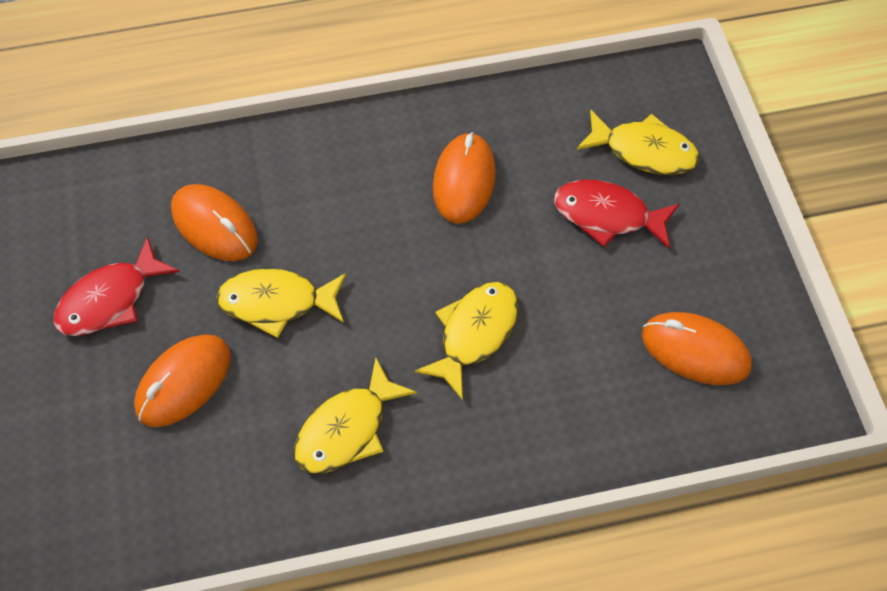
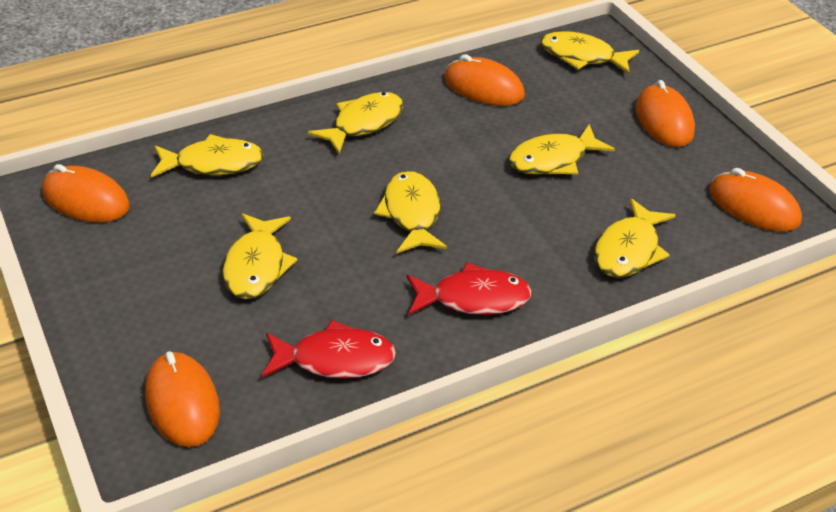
orange mouse: 4 -> 5
yellow fish: 4 -> 7

